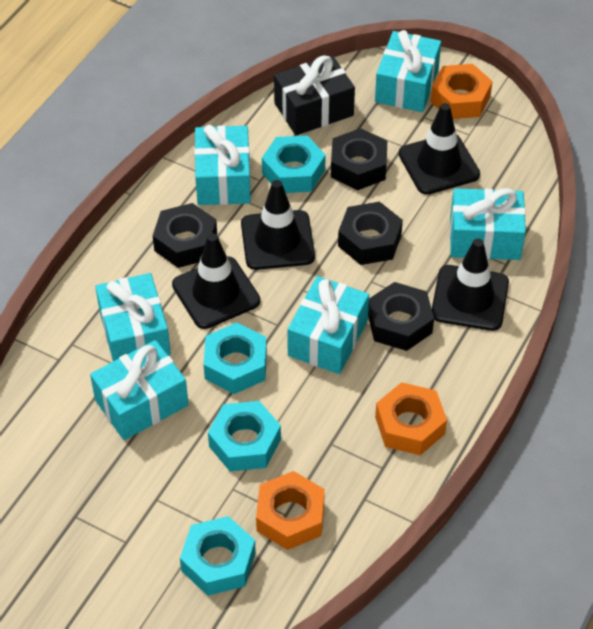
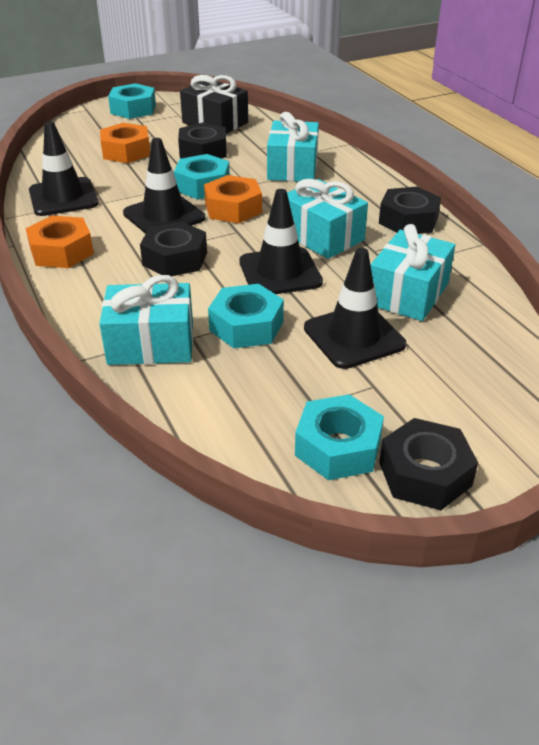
turquoise gift: 6 -> 4

